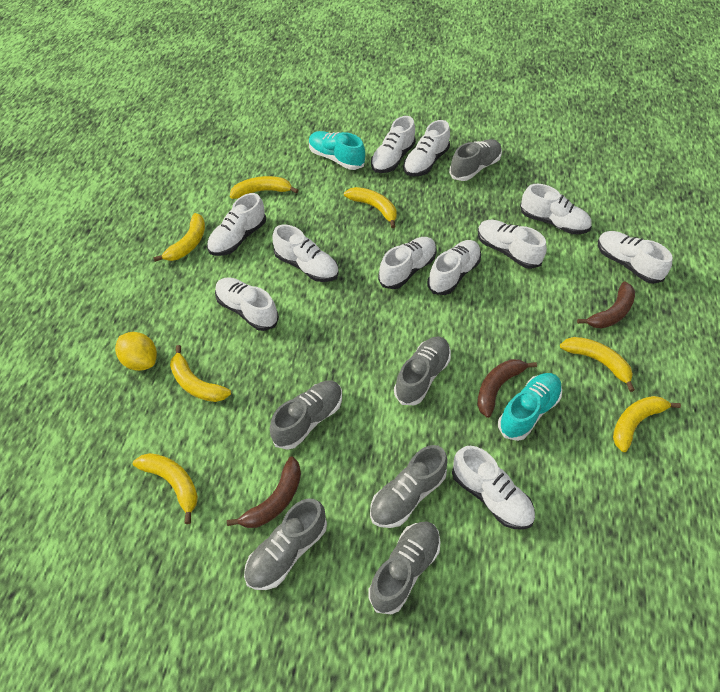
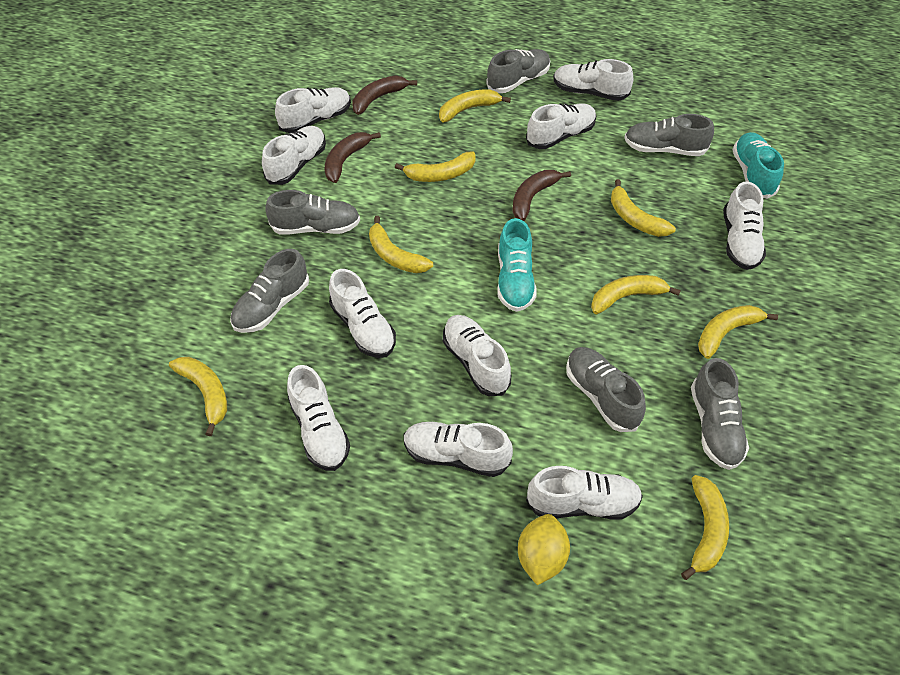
white shoe: 11 -> 10
yellow banana: 7 -> 8

